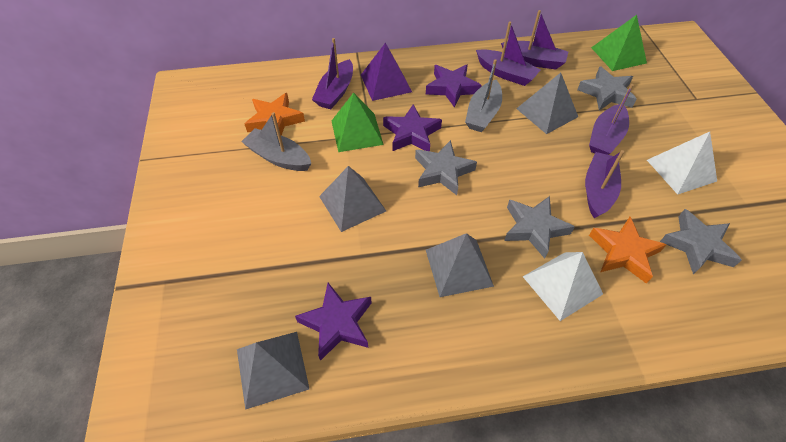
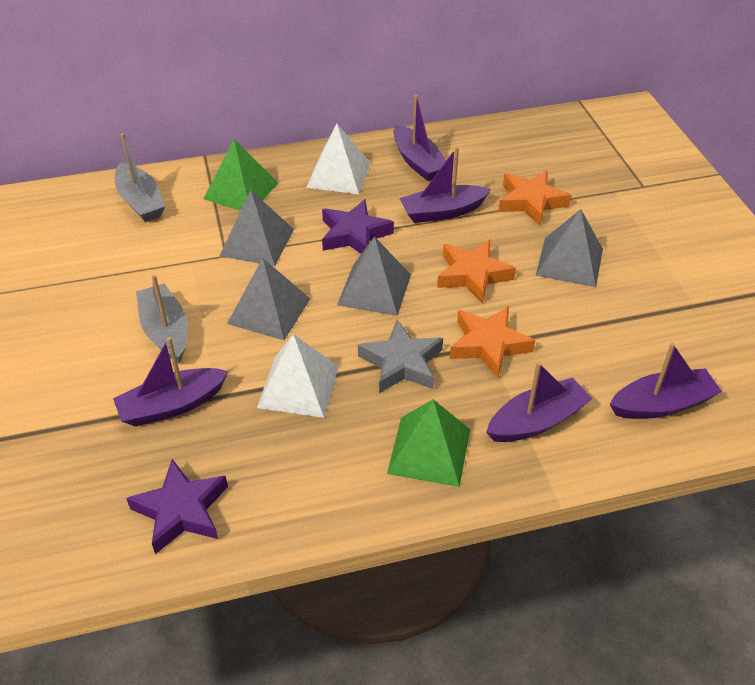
grey star: 4 -> 1
orange star: 2 -> 3
purple pyramid: 1 -> 0
purple star: 3 -> 2

